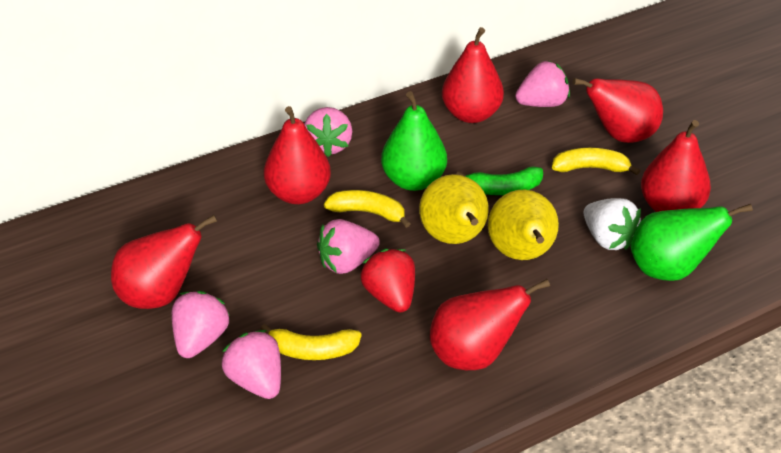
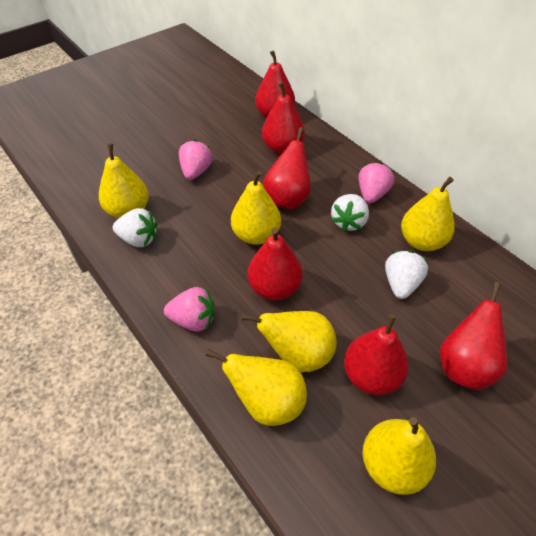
green banana: 1 -> 0
green pear: 2 -> 0
pink strawberry: 5 -> 3
red strawberry: 1 -> 0
white strawberry: 1 -> 3
yellow banana: 3 -> 0
yellow pear: 2 -> 6

